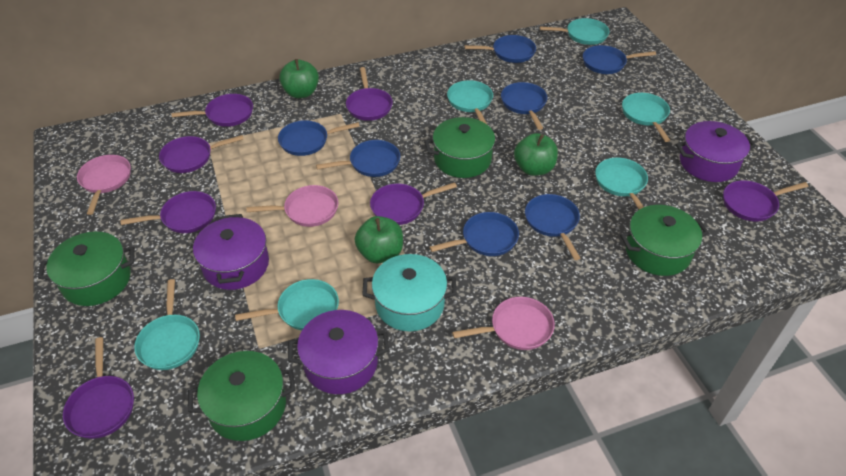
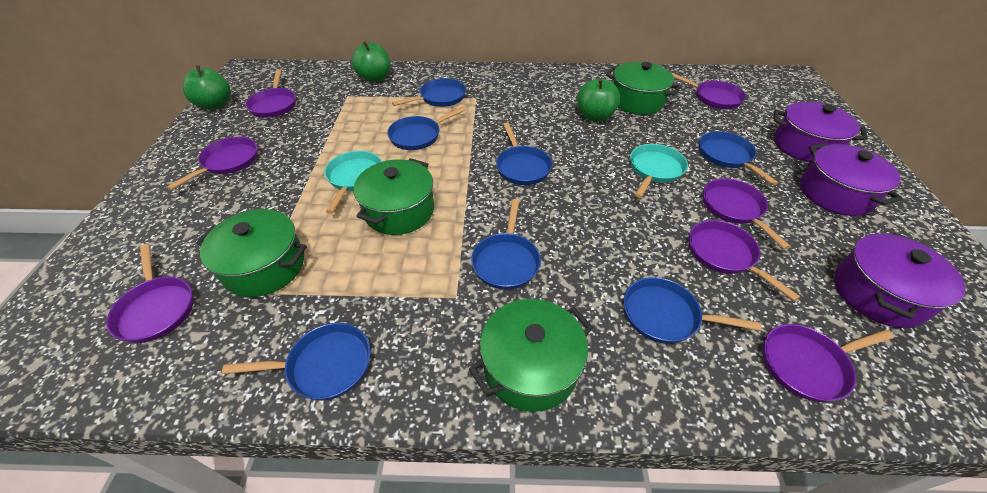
pink pan: 3 -> 0
turquoise pan: 6 -> 2
turquoise pot: 1 -> 0

